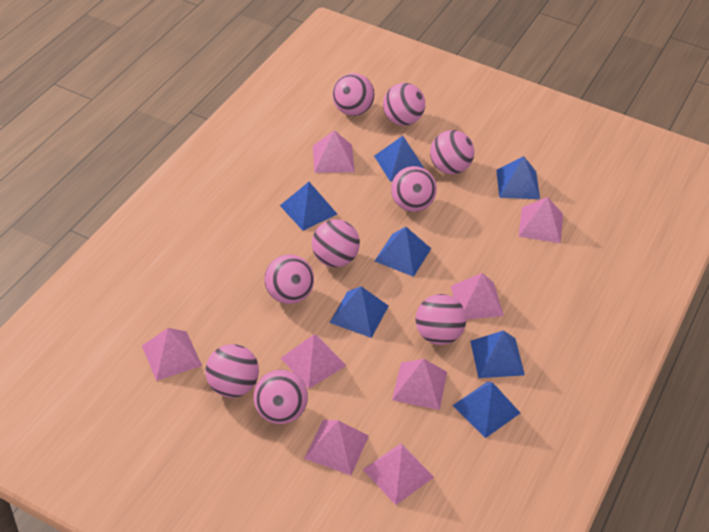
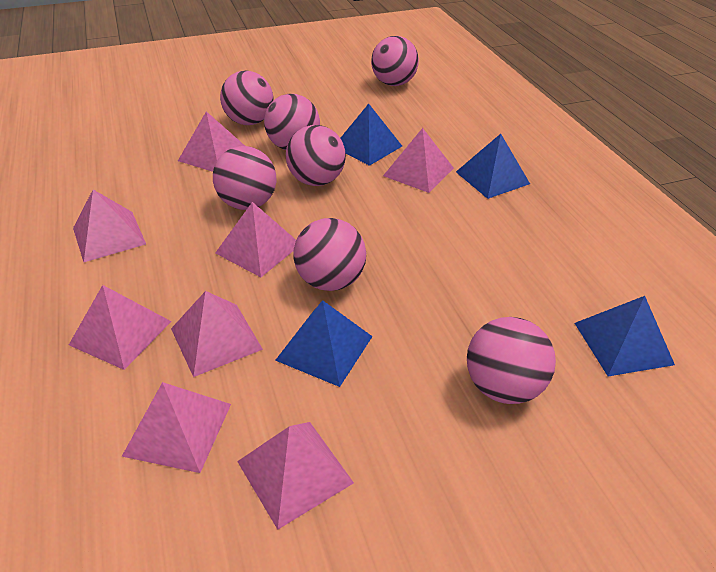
blue pyramid: 7 -> 4
pink ball: 9 -> 7

